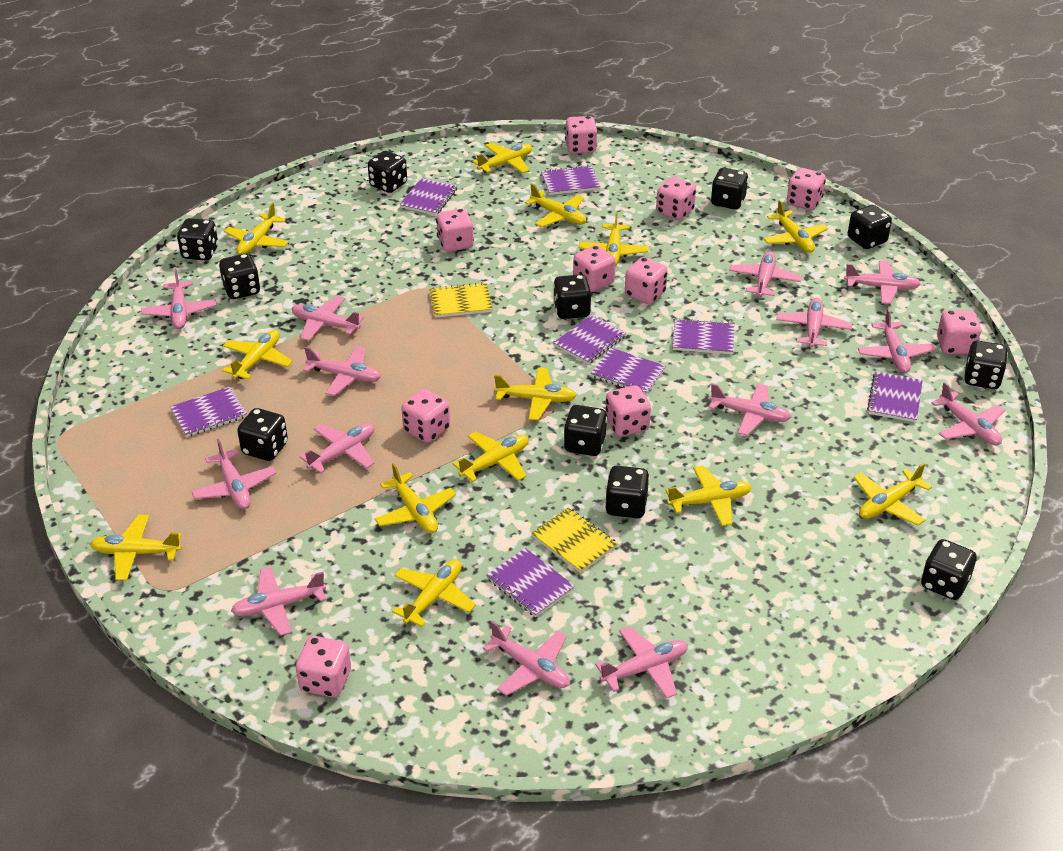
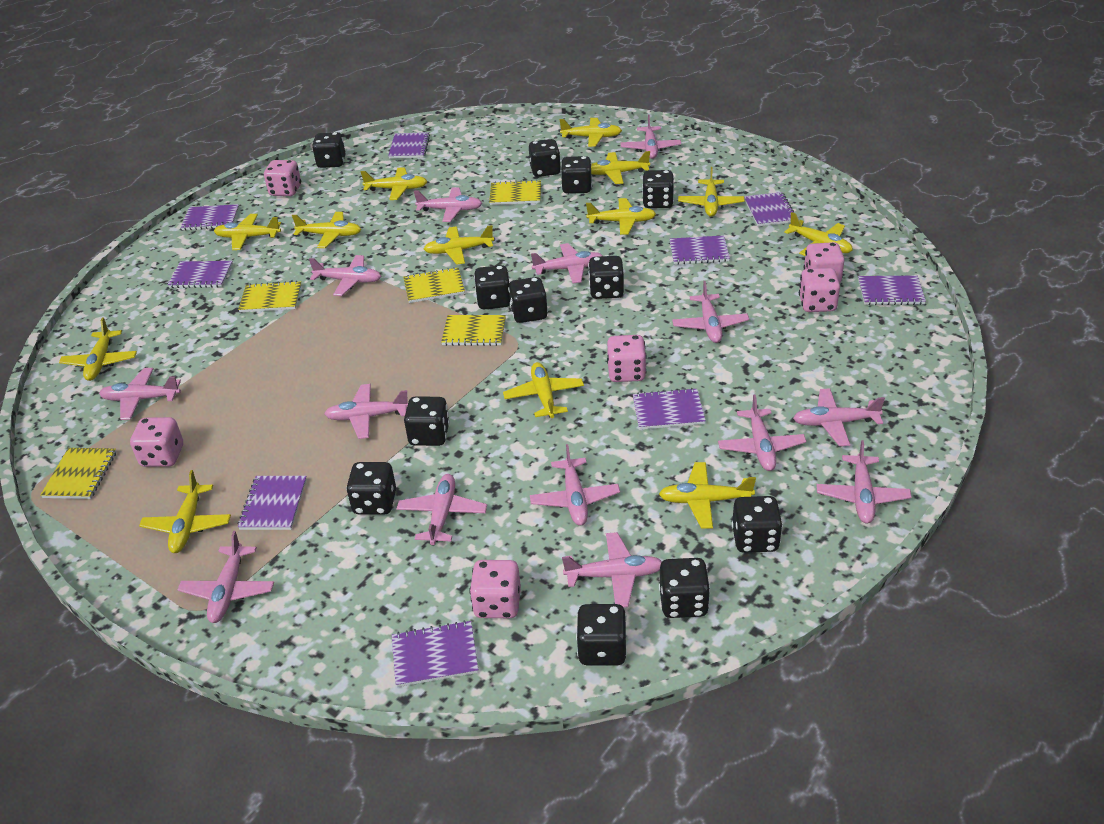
black dice: 11 -> 12
pink dice: 10 -> 6
purple notebook: 8 -> 9
yellow notebook: 2 -> 5

